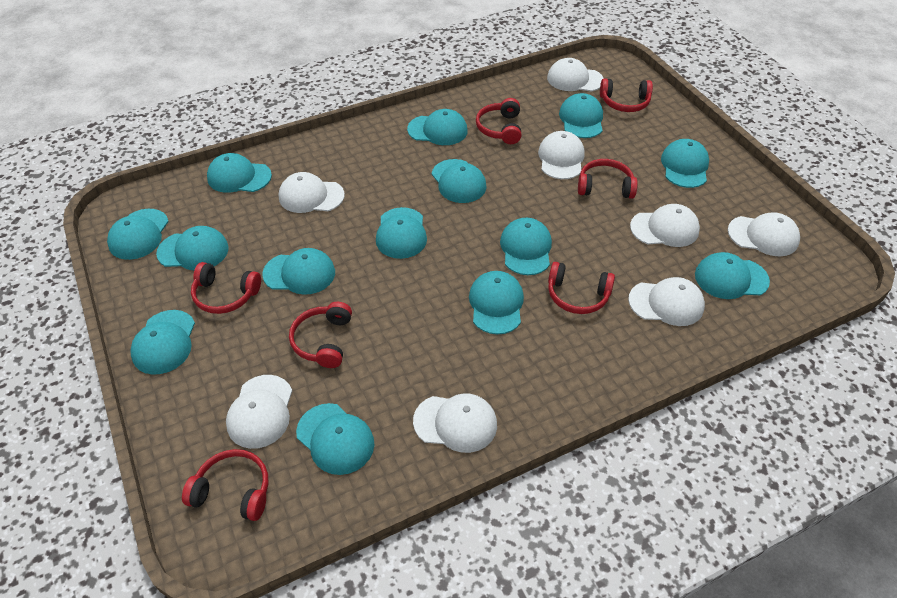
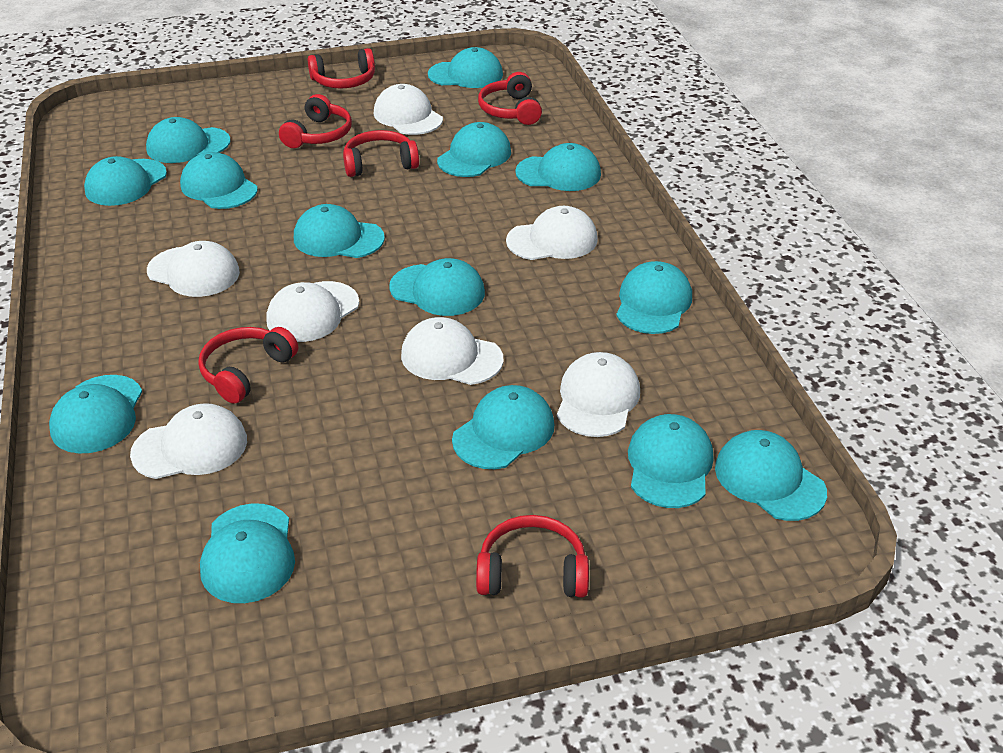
red headphones: 7 -> 6
white cap: 8 -> 7

